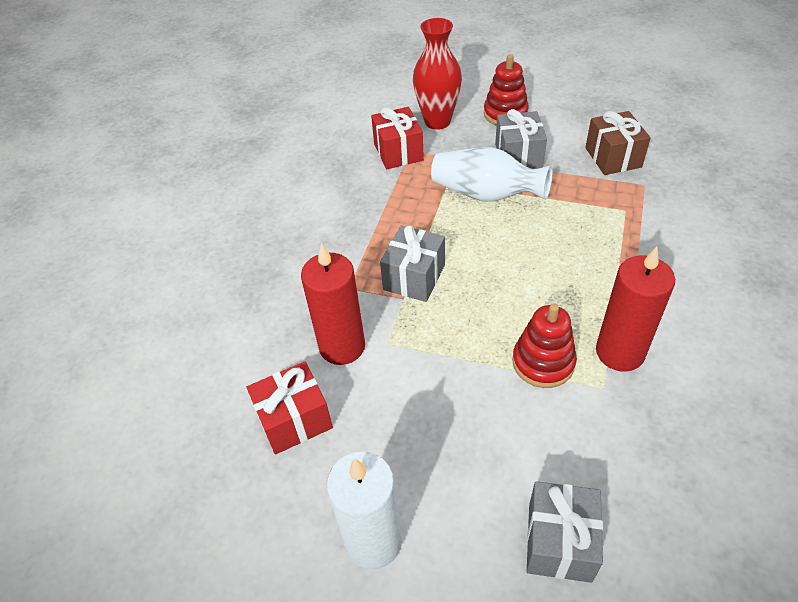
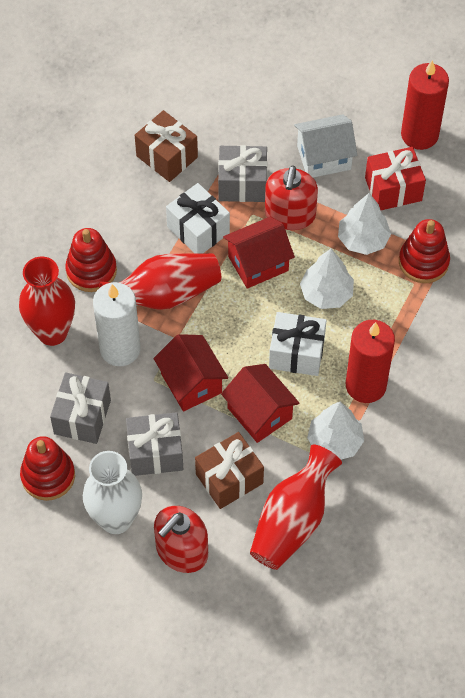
brown gift: 1 -> 2
red gift: 2 -> 1
red house: 0 -> 3
red soap dispenser: 0 -> 2
red stacking toy: 2 -> 3
red vase: 1 -> 3
white gift: 0 -> 2
white house: 0 -> 1
white tree: 0 -> 3

